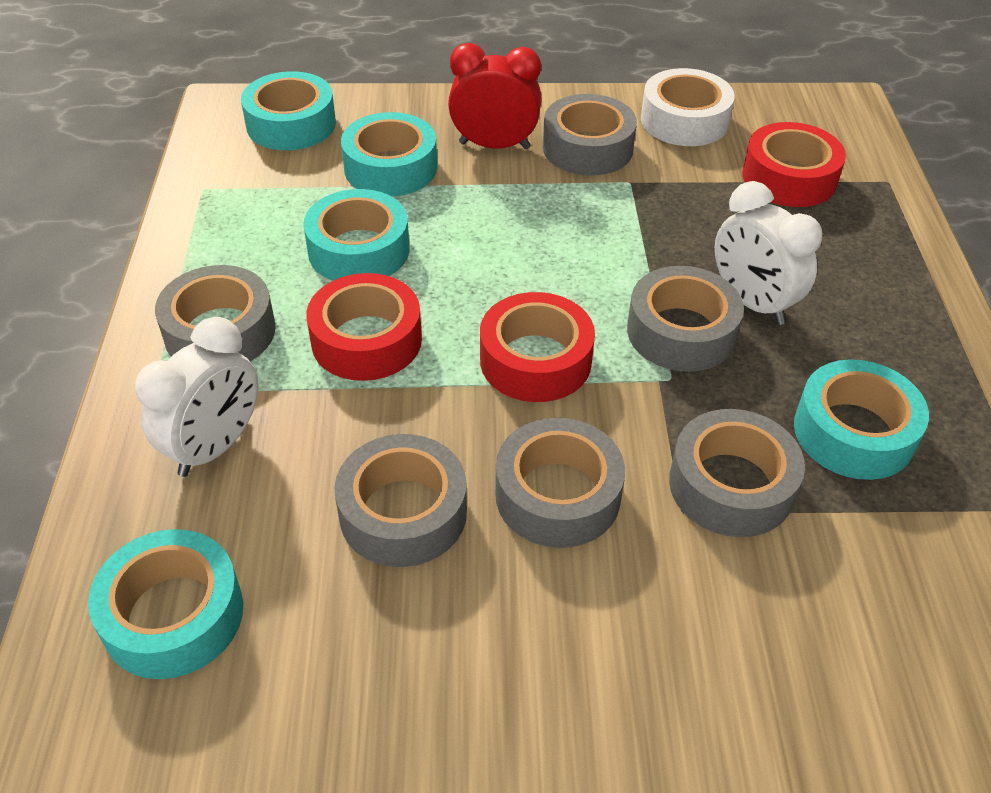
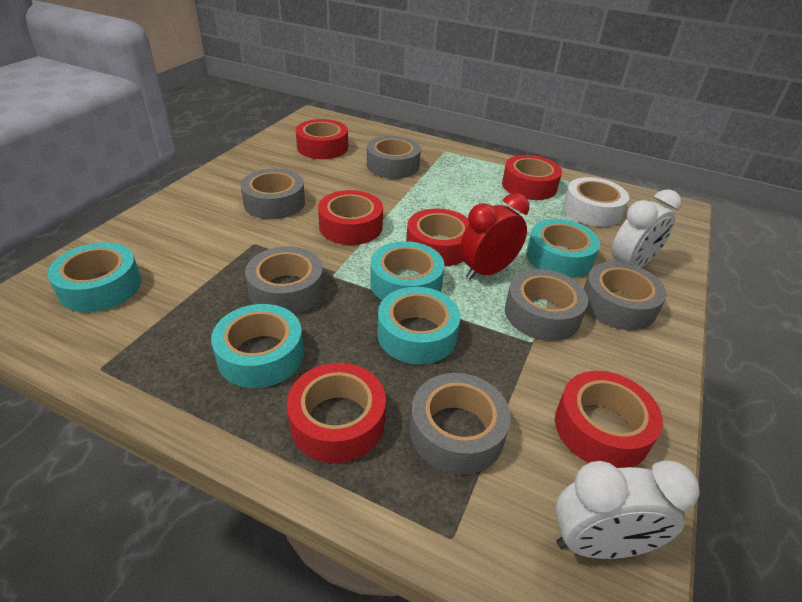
red tape: 3 -> 6

